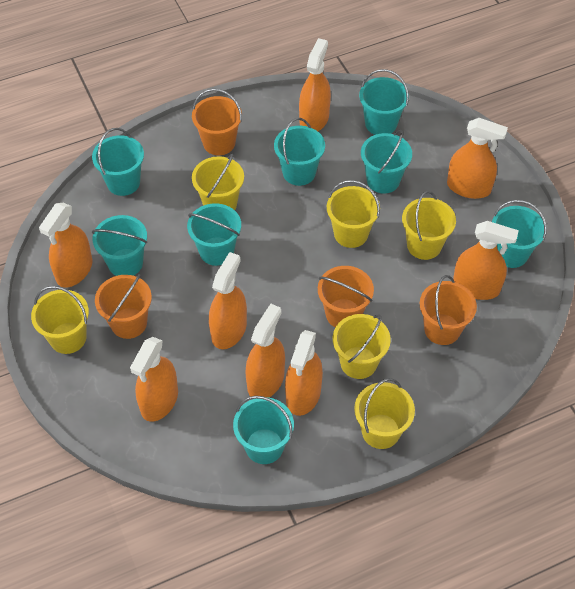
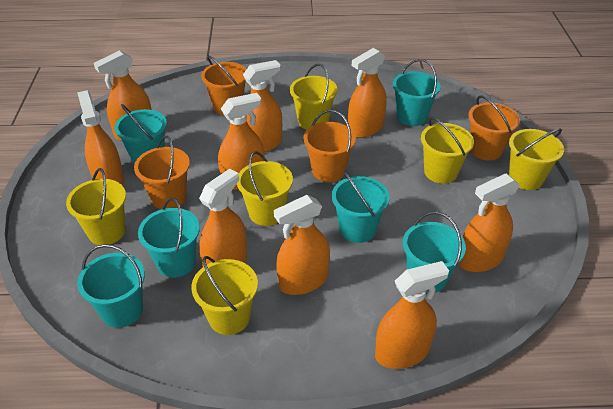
orange spray bottle: 8 -> 9
turquoise bucket: 8 -> 6

